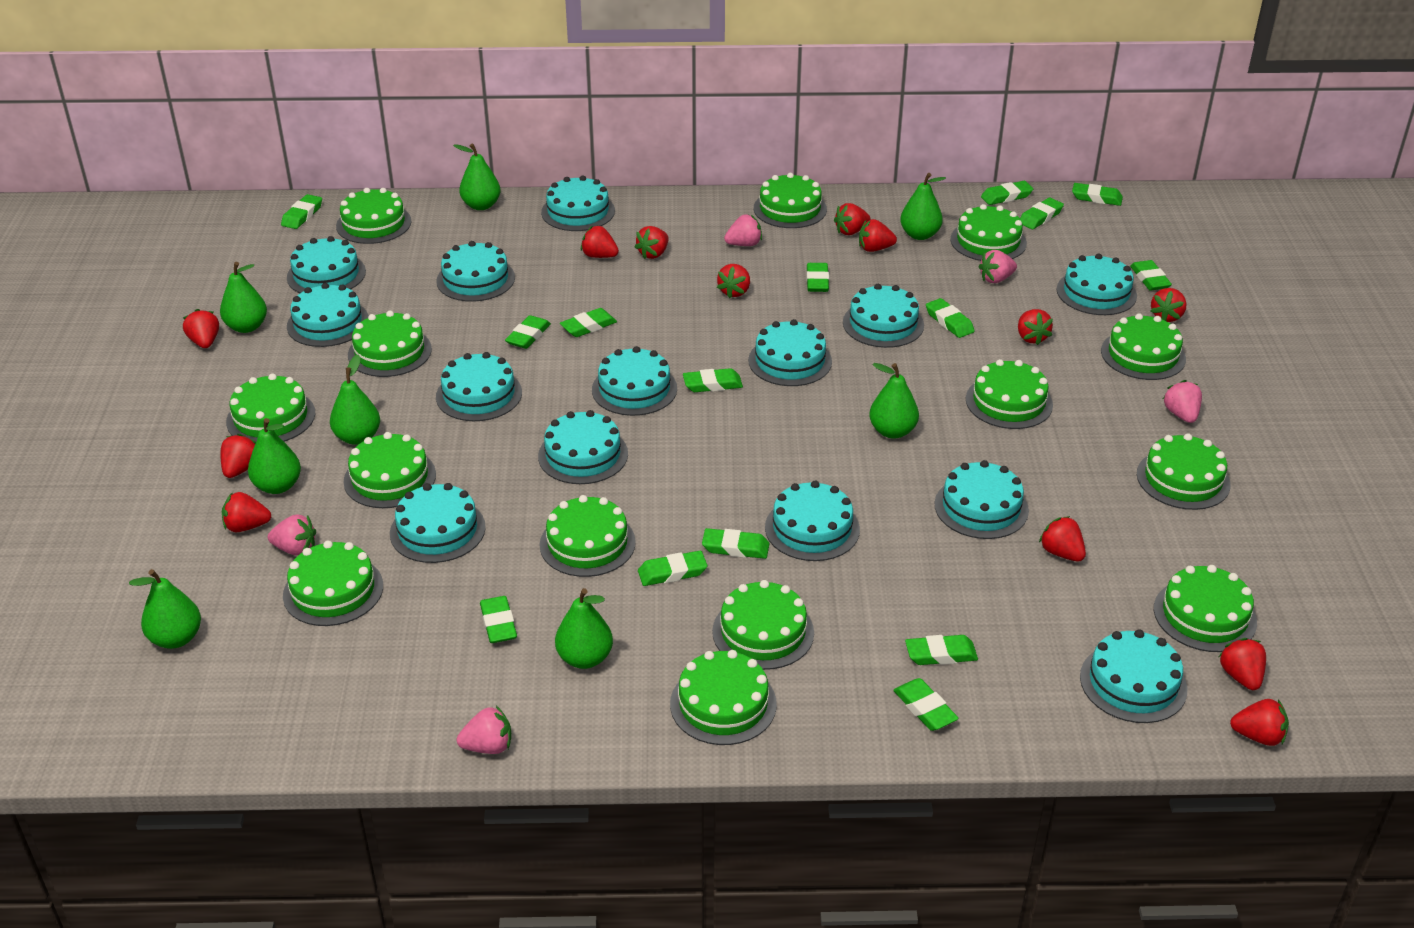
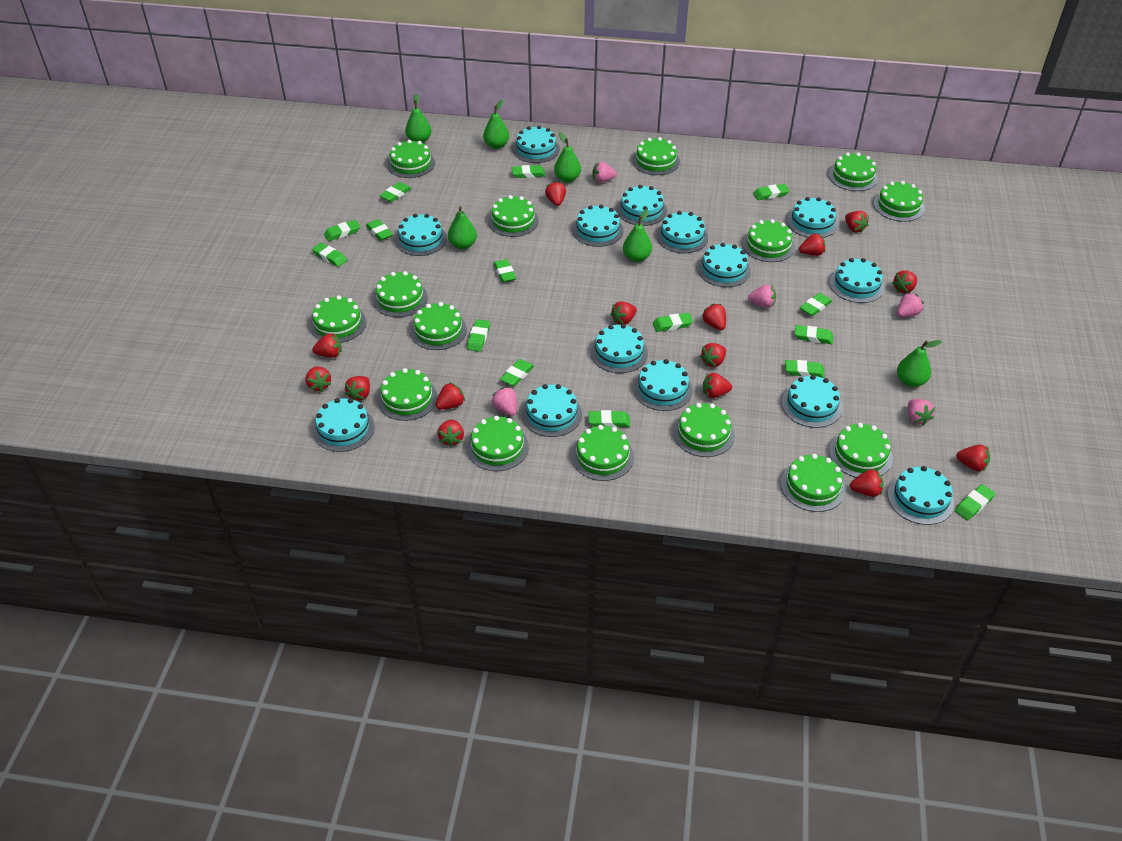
green cake: 14 -> 15
green pear: 8 -> 6
red strawberry: 13 -> 15

